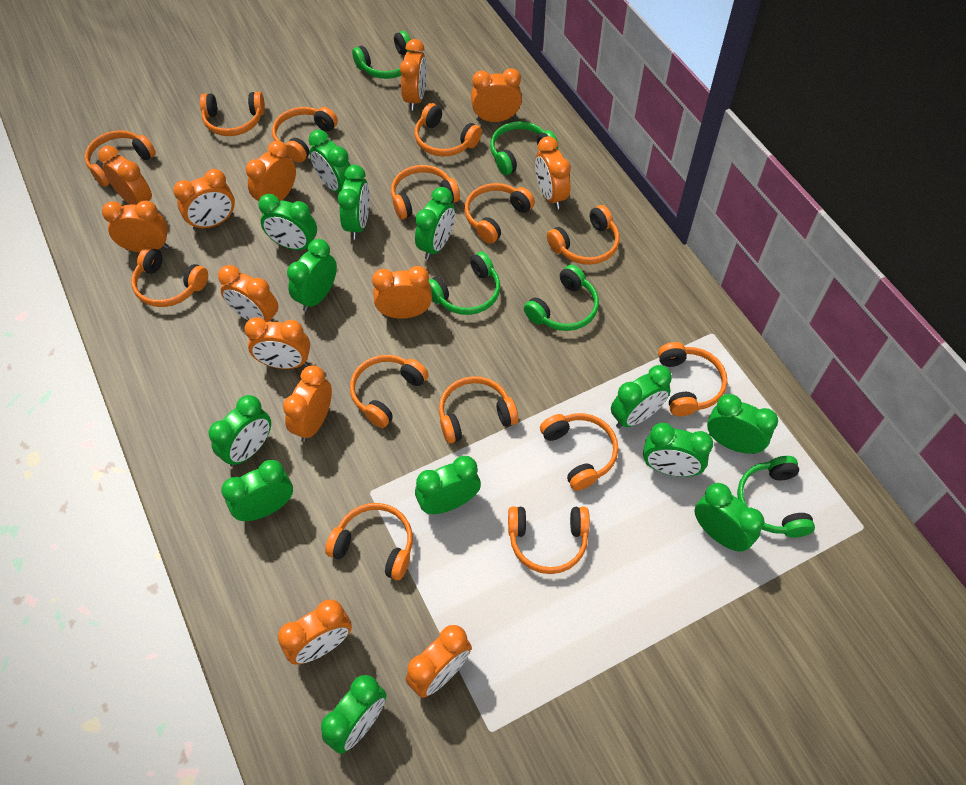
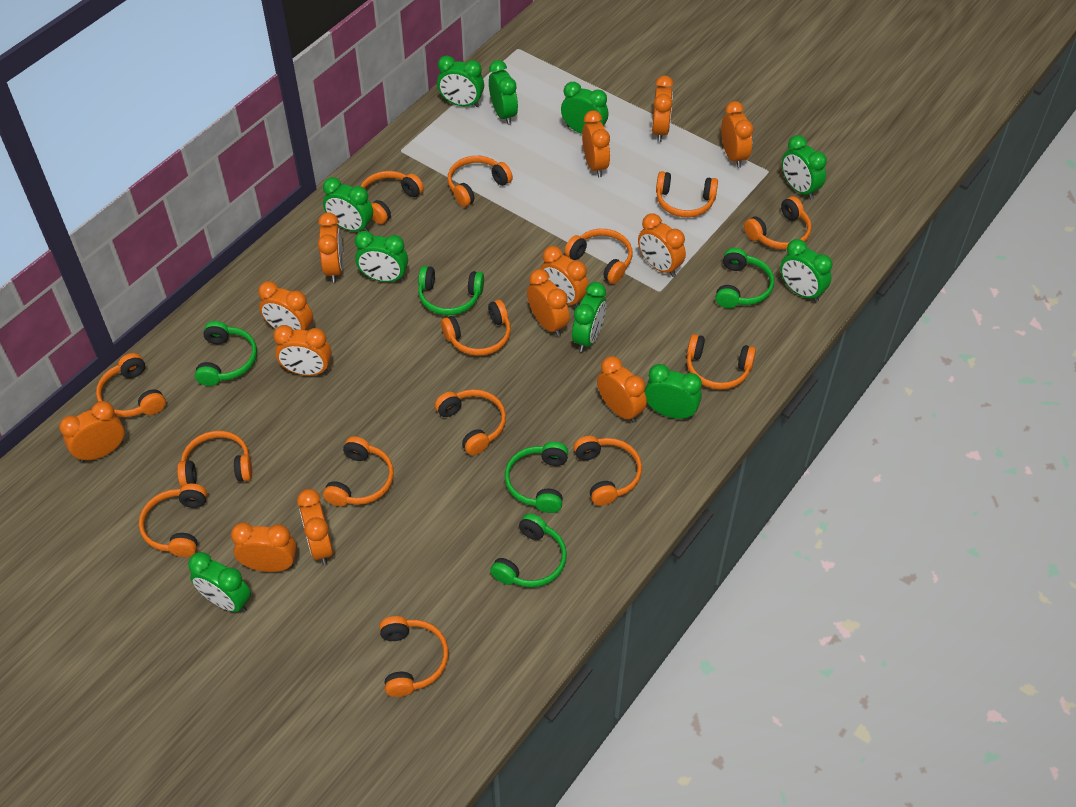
green clock: 13 -> 10

